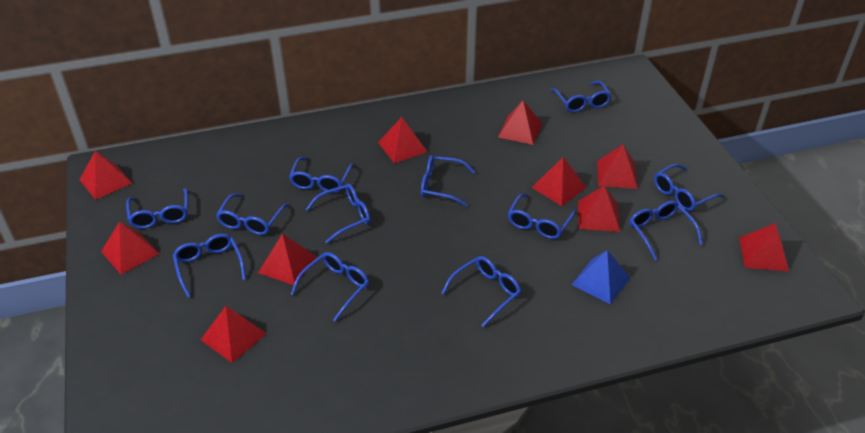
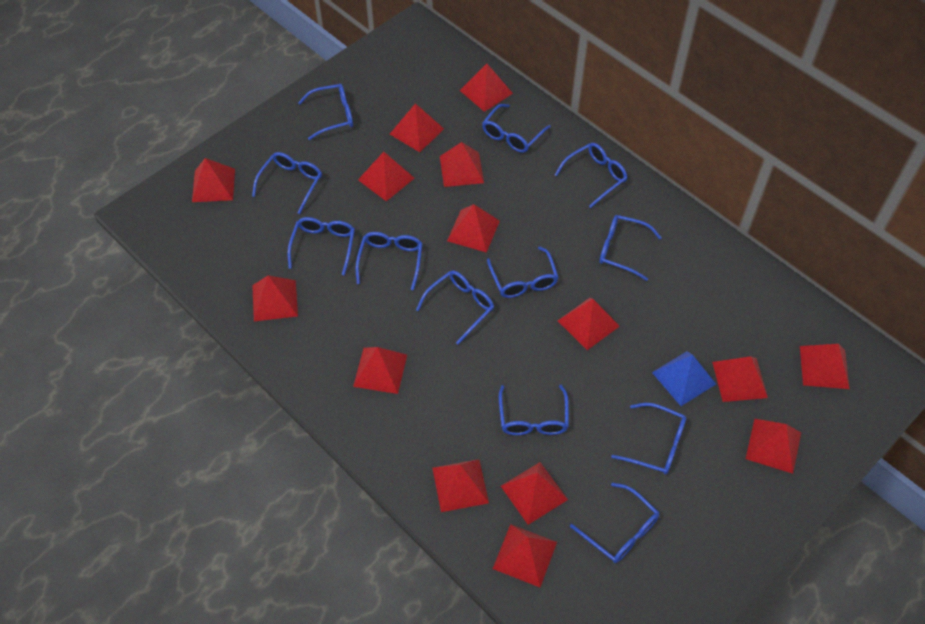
red pyramid: 10 -> 15

